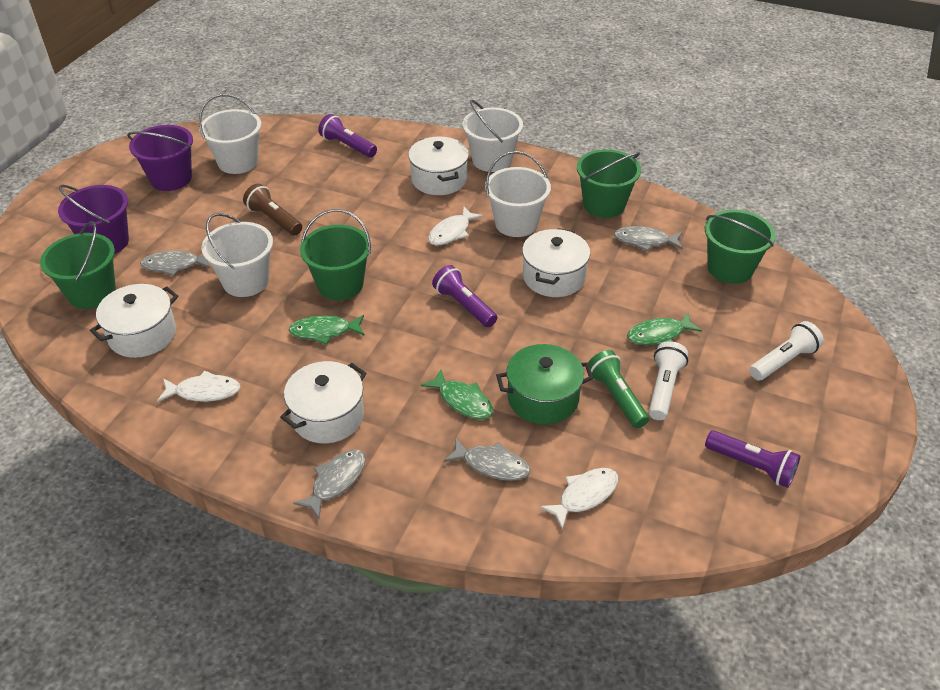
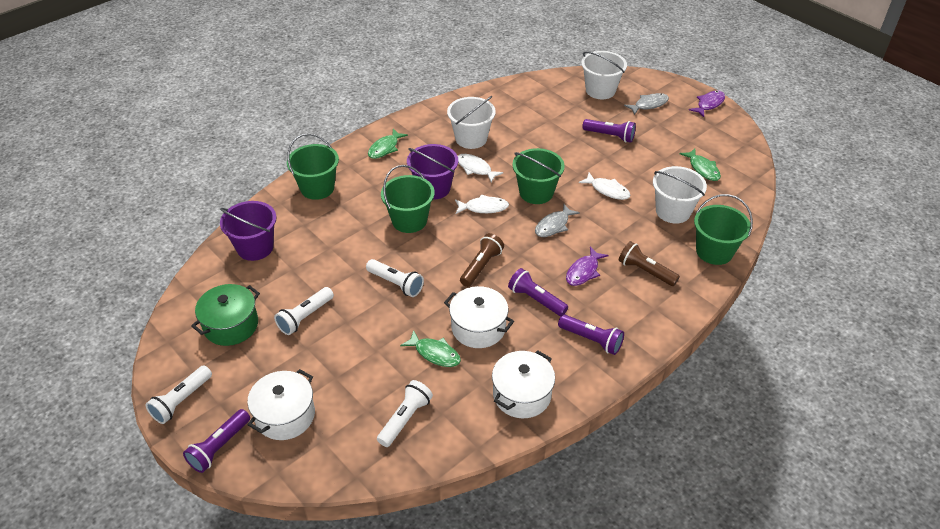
brown flashlight: 1 -> 2
green flashlight: 1 -> 0
grey fish: 4 -> 2
purple fish: 0 -> 2
purple flashlight: 3 -> 4
white bucket: 4 -> 3
white flashlight: 2 -> 4
white pot: 4 -> 3

